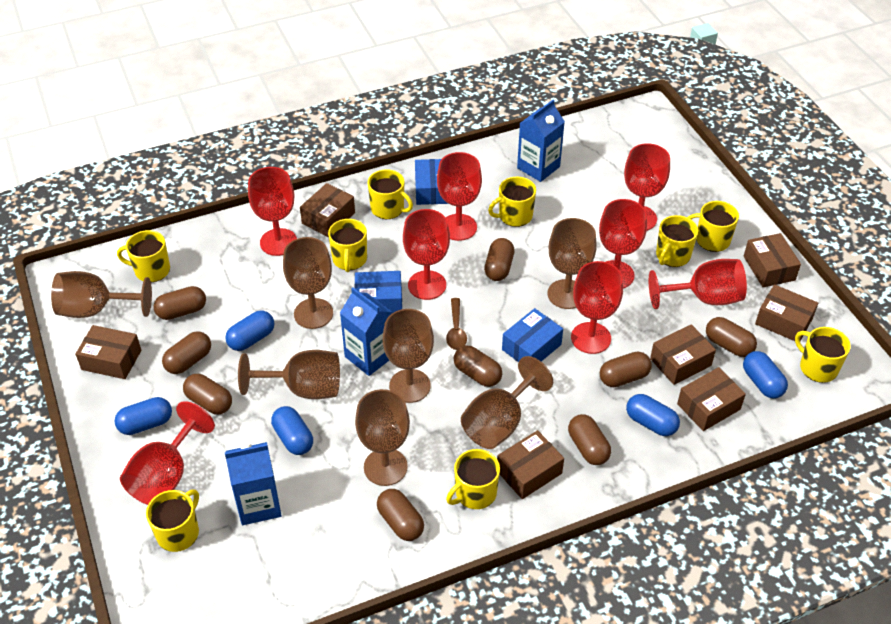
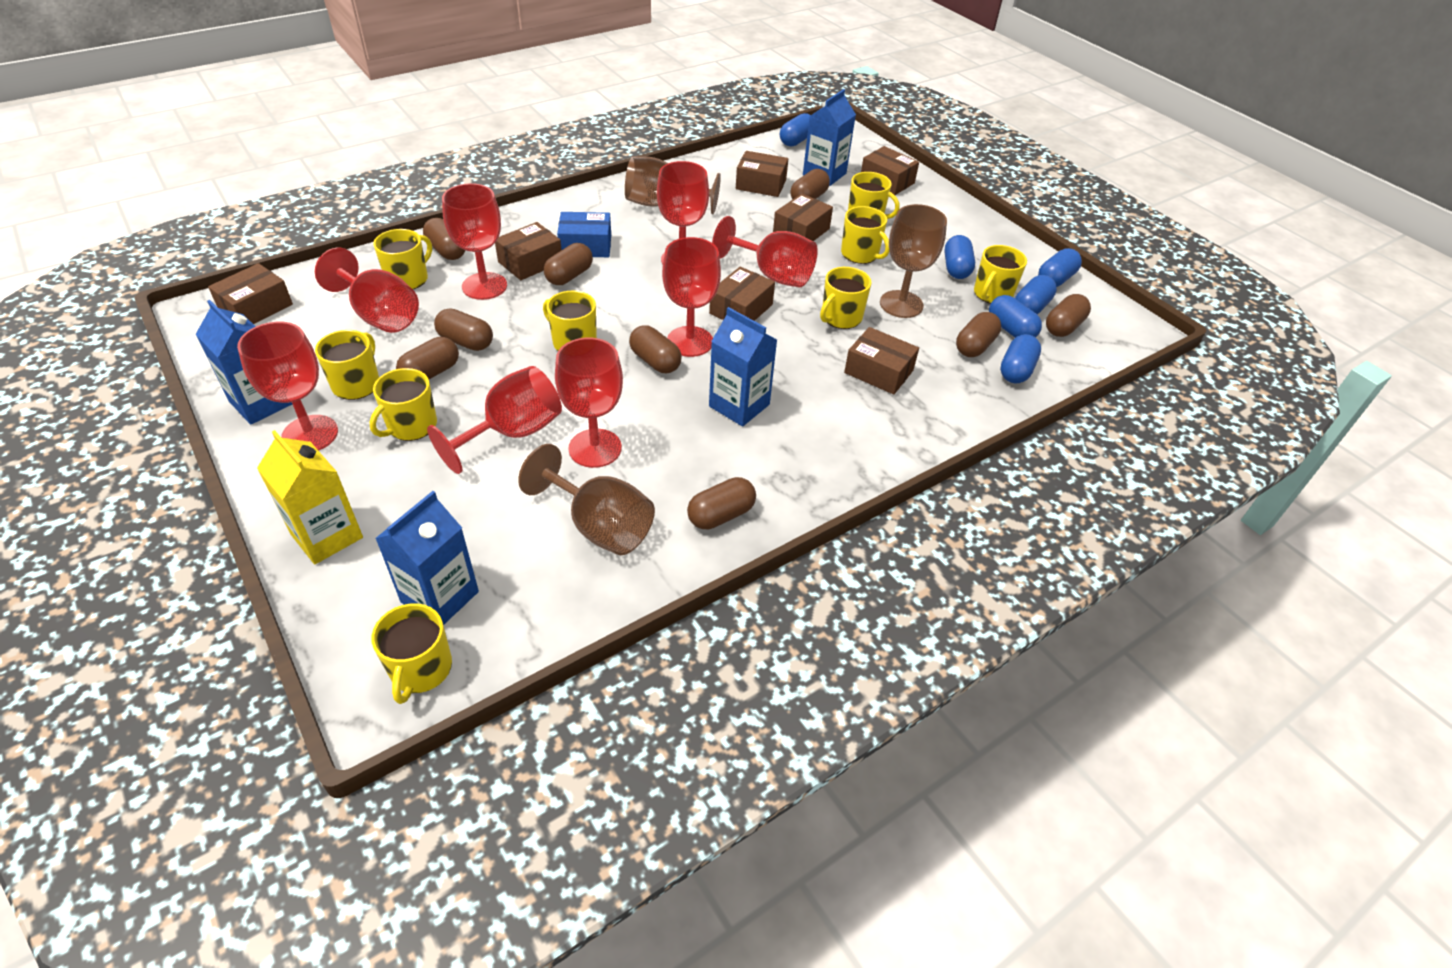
blue box: 3 -> 1
blue capsule: 5 -> 6
blue carton: 3 -> 4
brown goblet: 7 -> 3
brown spoon: 1 -> 0
yellow carton: 0 -> 1

